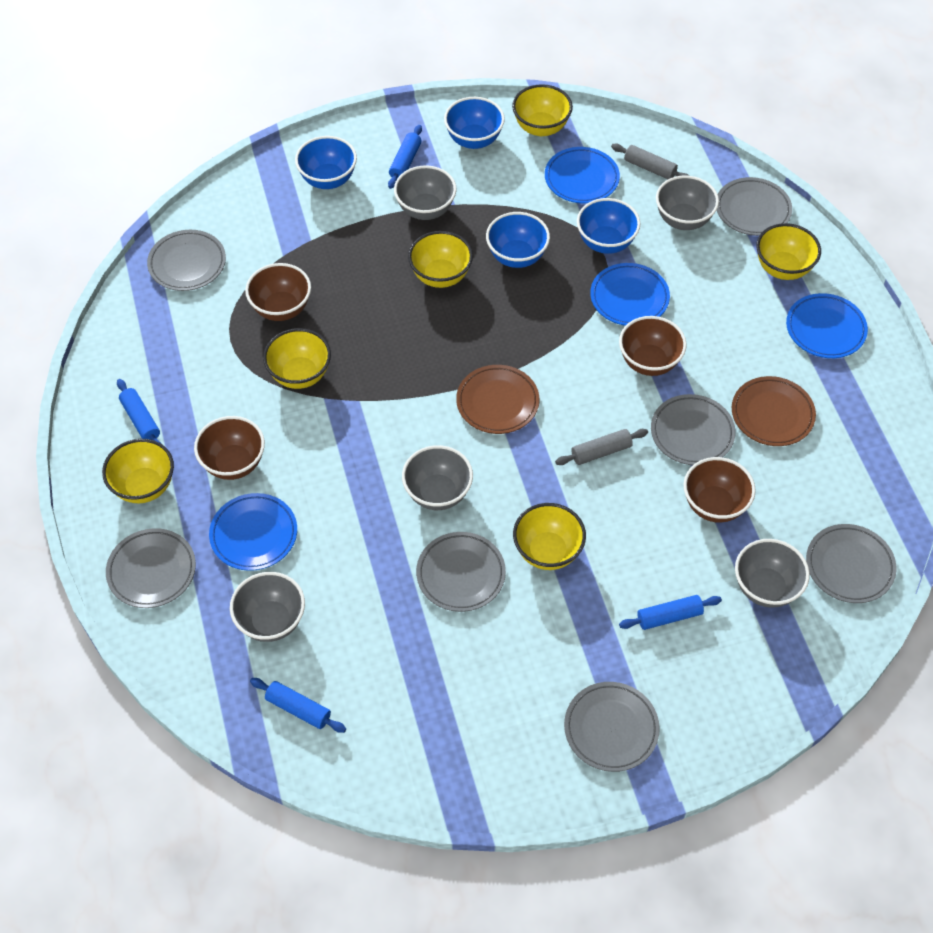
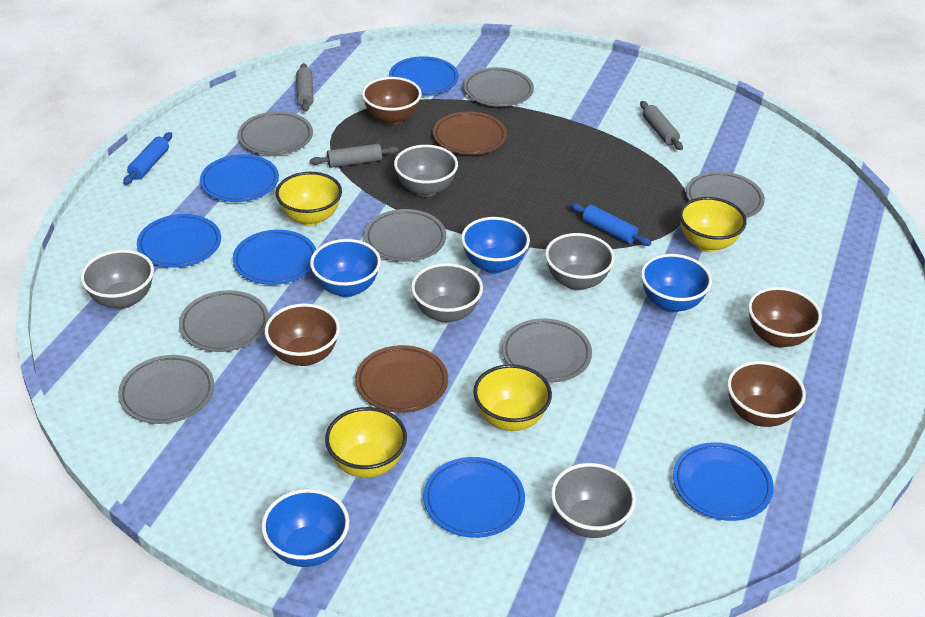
blue plate: 4 -> 6
blue rolling pin: 4 -> 2
grey rolling pin: 2 -> 3
yellow bowl: 6 -> 4

